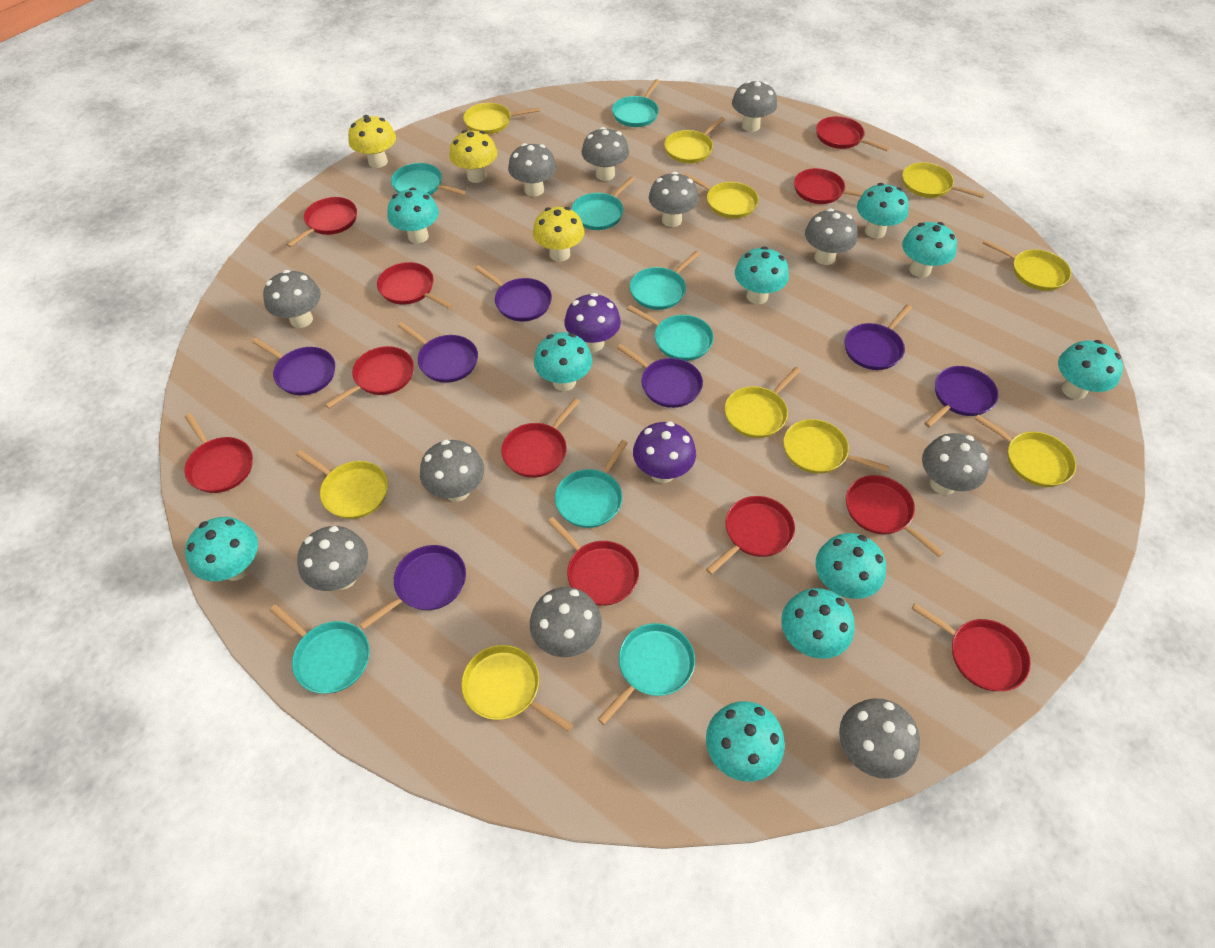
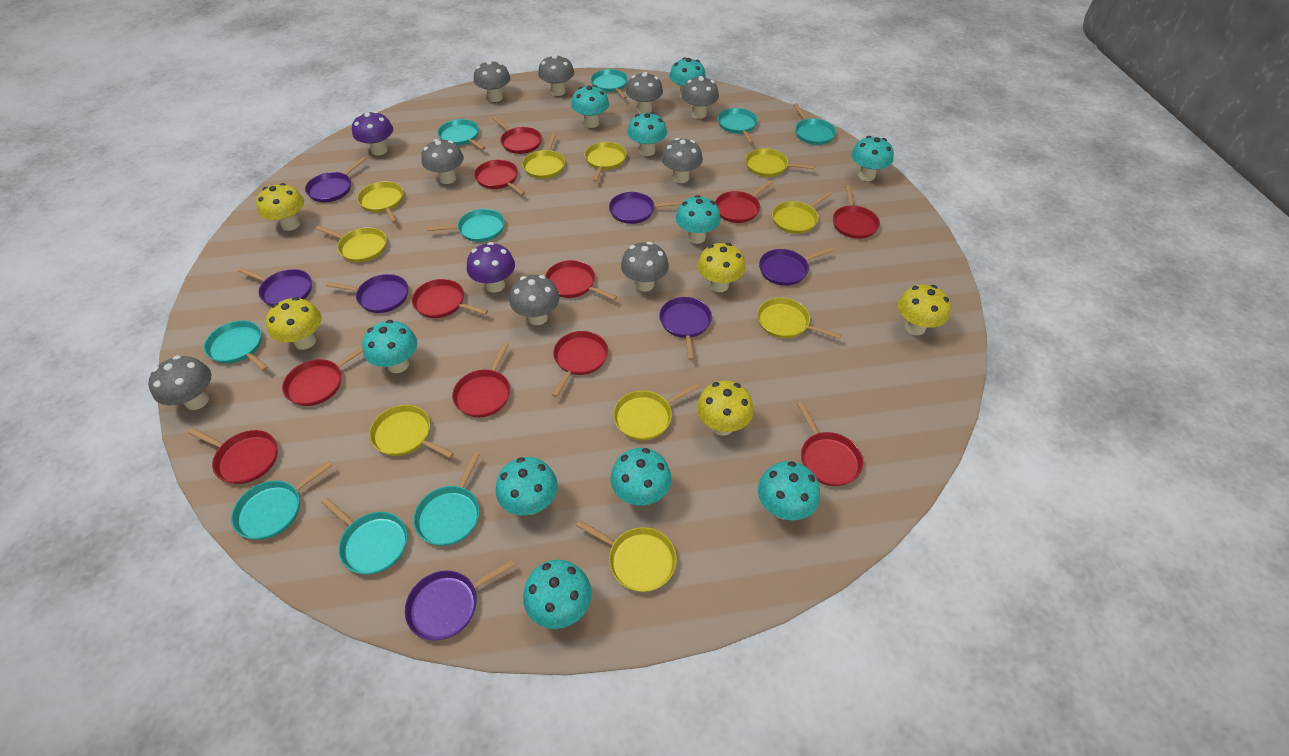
grey mushroom: 11 -> 9
turquoise pan: 8 -> 9
yellow mushroom: 3 -> 5

